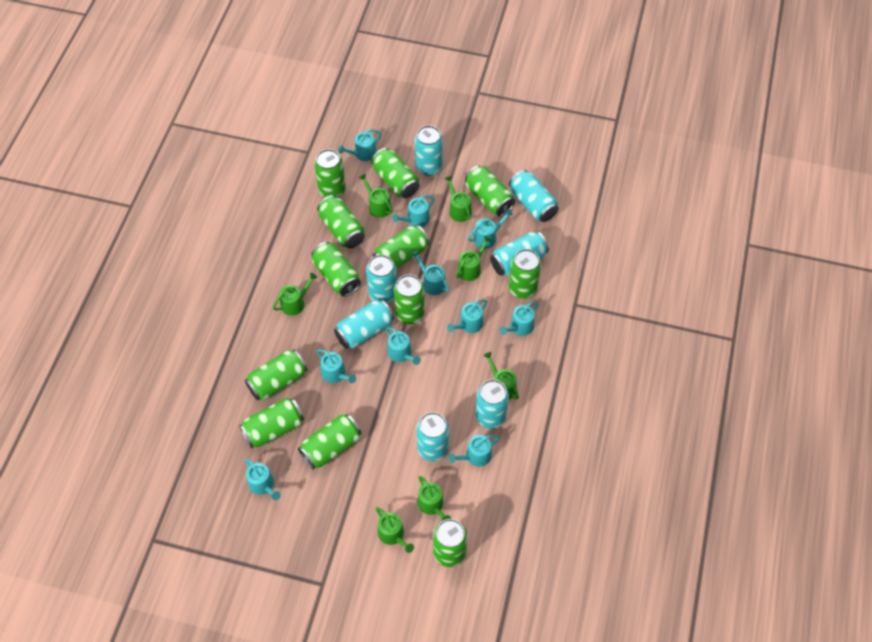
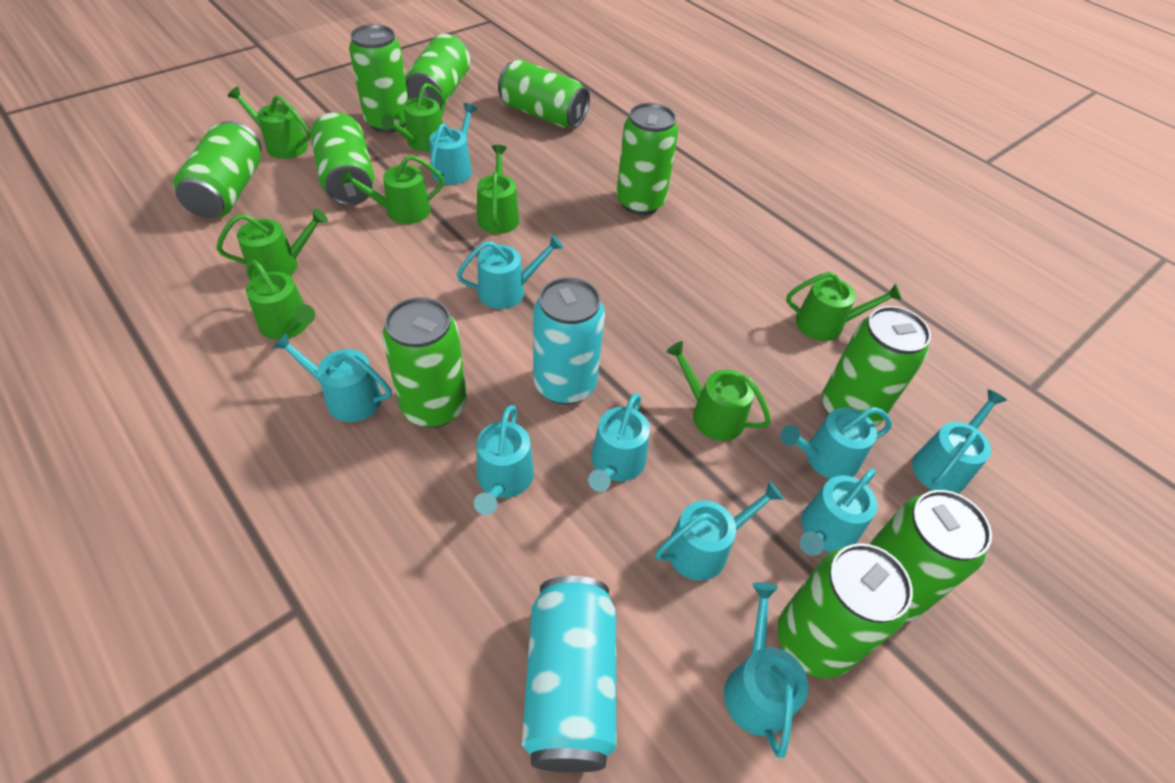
green can: 12 -> 10
green watering can: 7 -> 8
turquoise can: 7 -> 2

